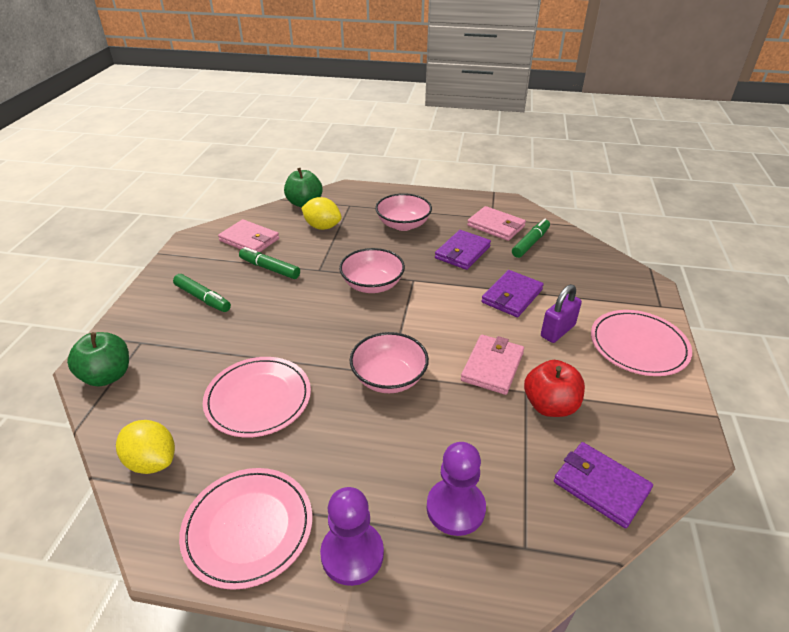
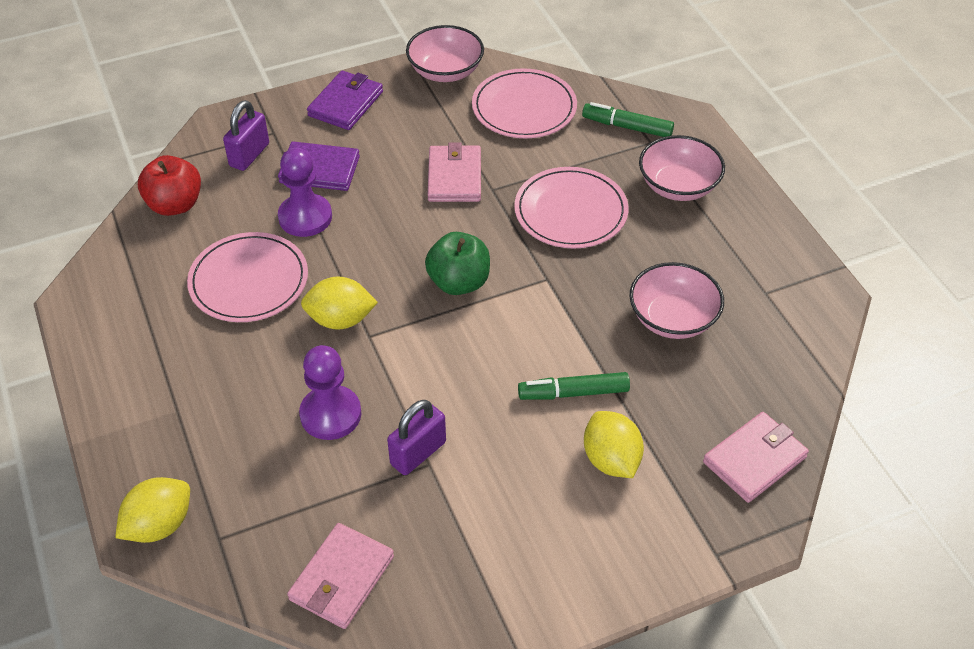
green apple: 2 -> 1
green marker: 3 -> 2
purple padlock: 1 -> 2
purple wallet: 3 -> 2
yellow lemon: 2 -> 3

